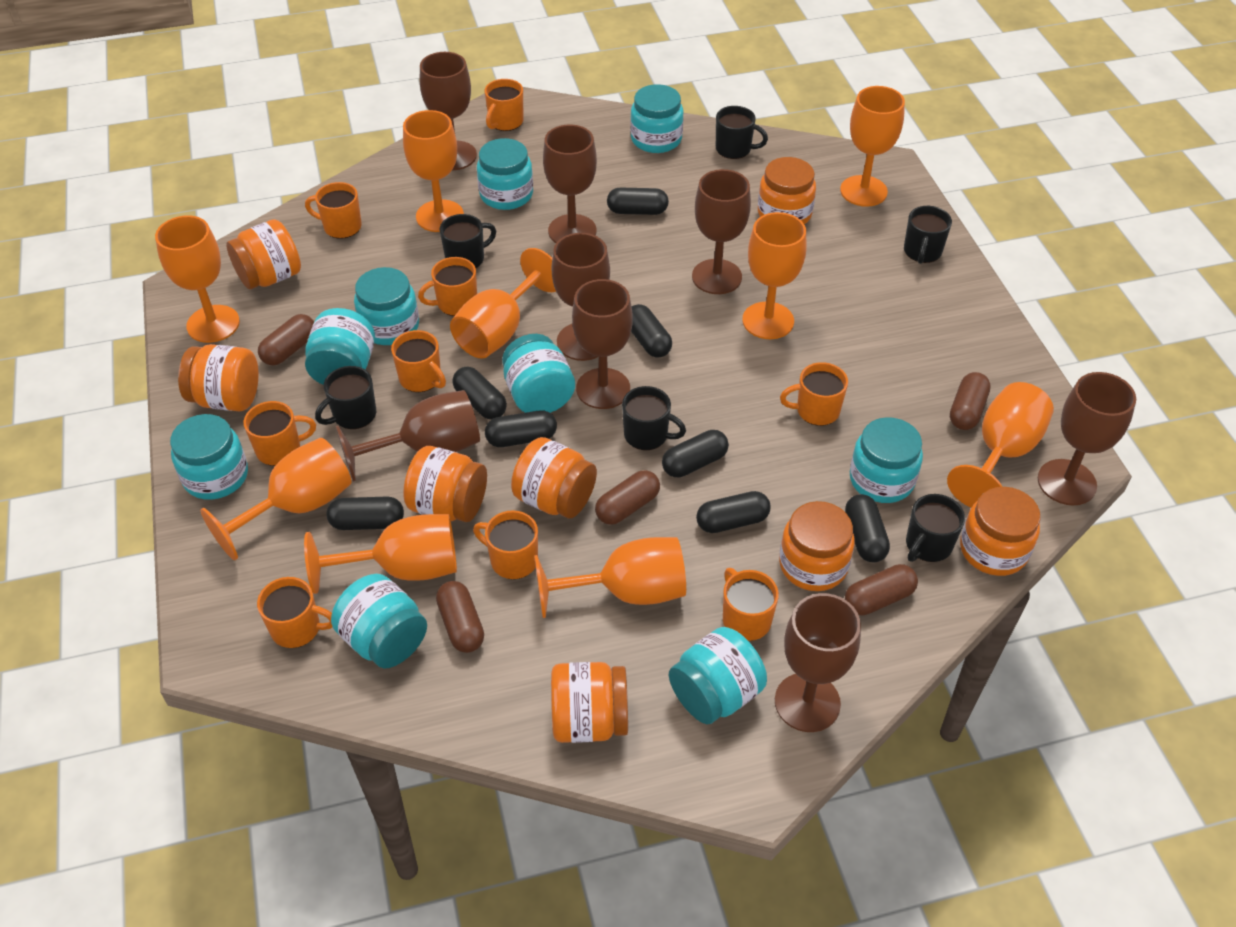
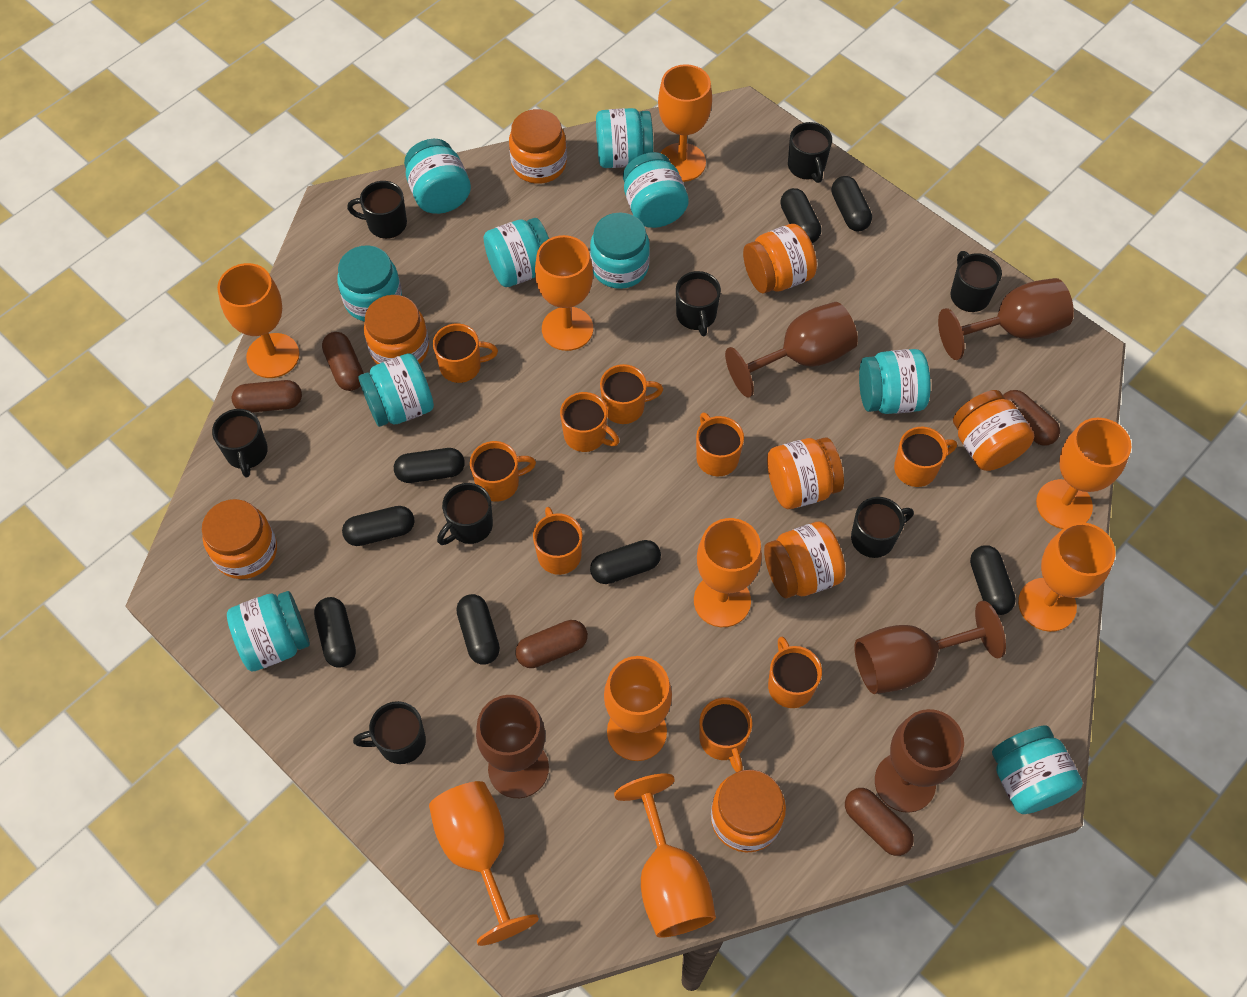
black mug: 6 -> 8
brown goblet: 8 -> 5
turquoise jar: 9 -> 10

